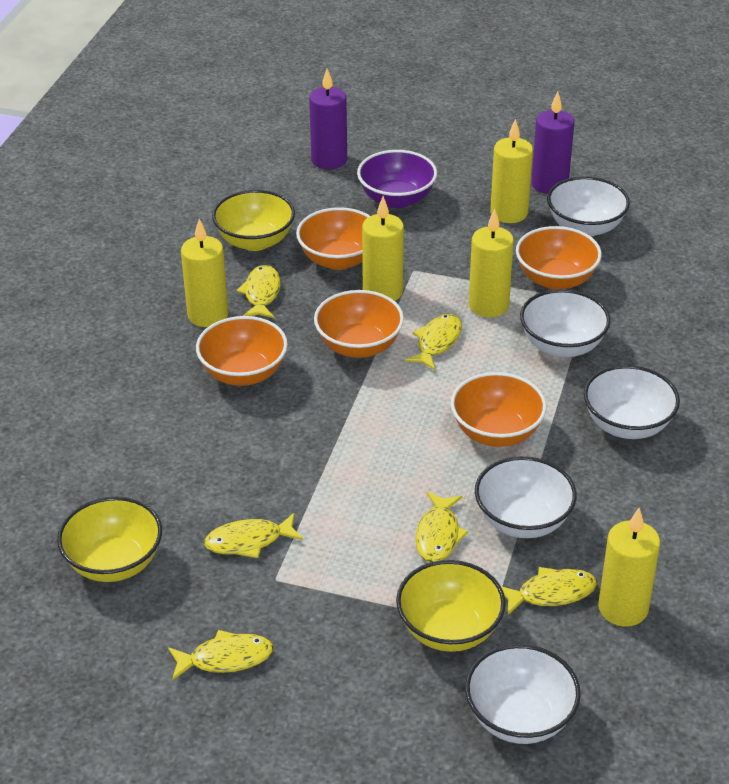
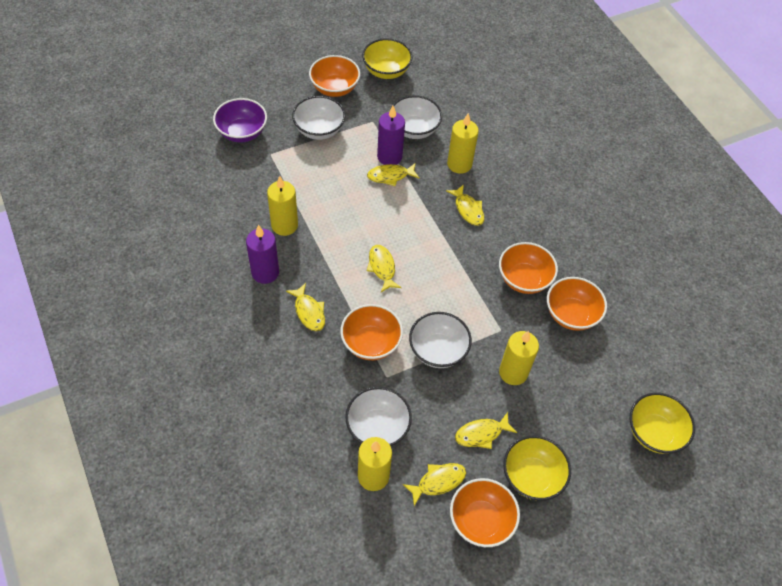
white bowl: 5 -> 4
yellow candle: 5 -> 4

